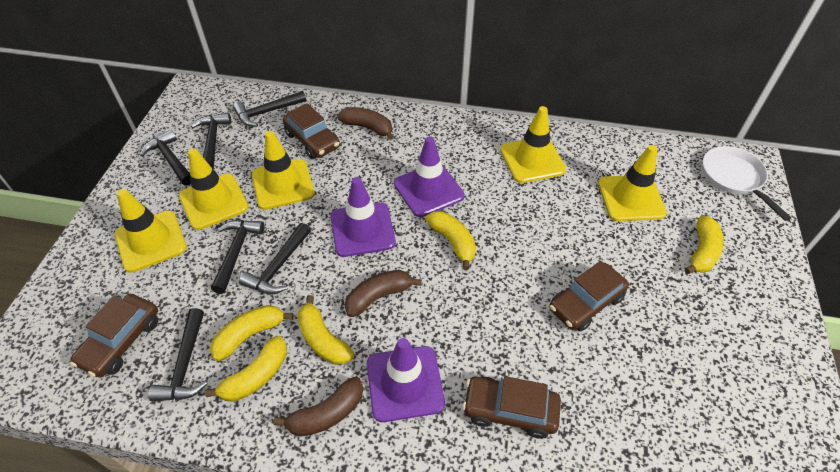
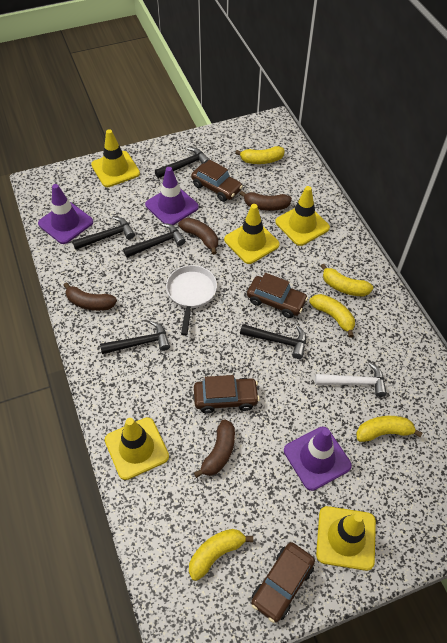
black hammer: 6 -> 5
brown banana: 3 -> 4
white hammer: 0 -> 1

